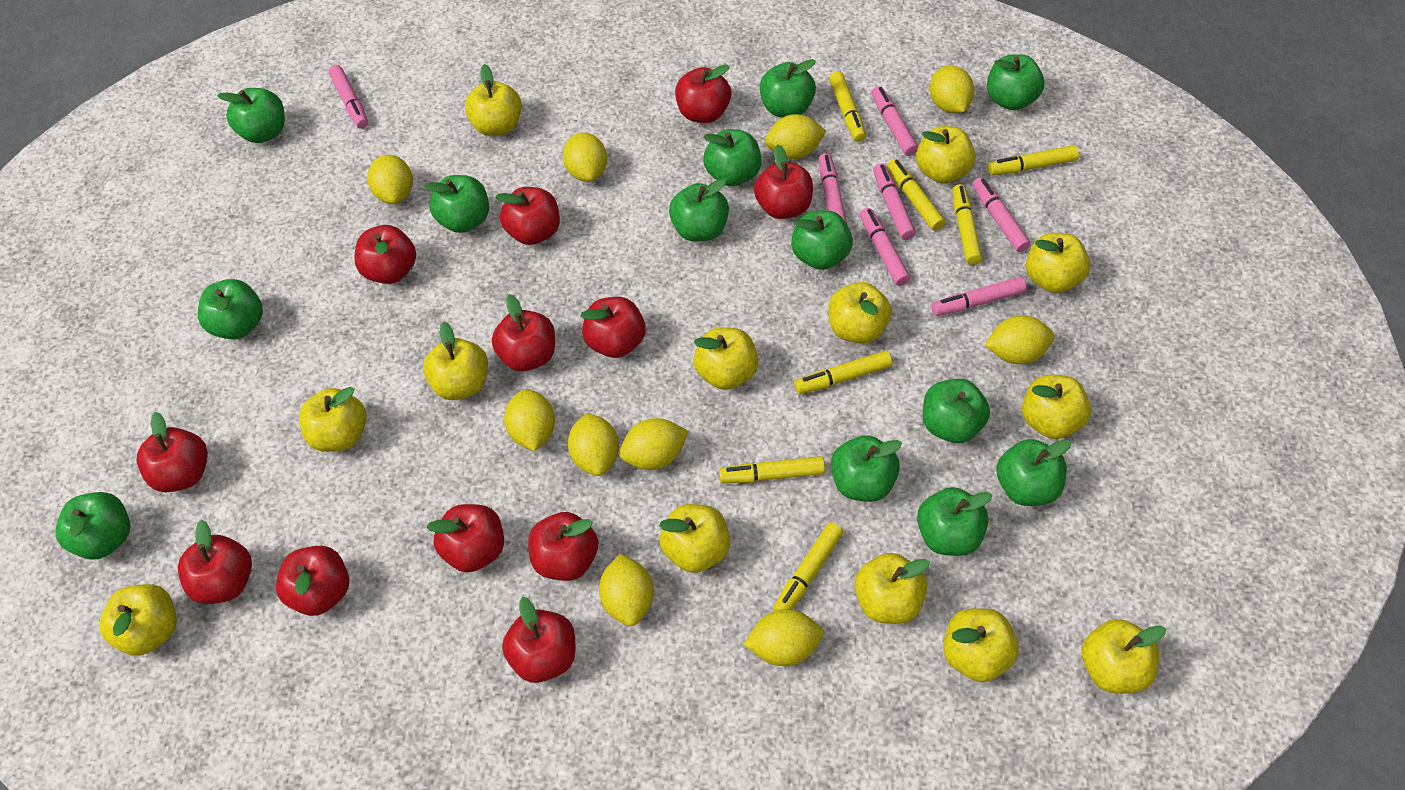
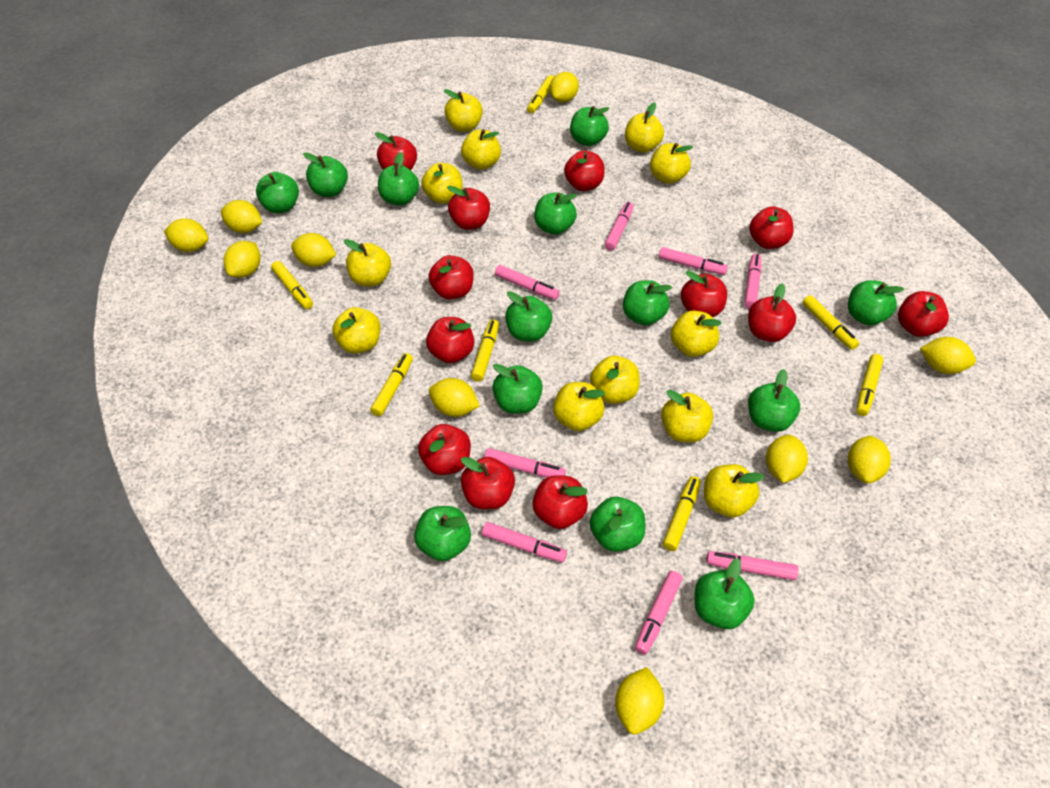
pink marker: 7 -> 8
yellow apple: 13 -> 12

